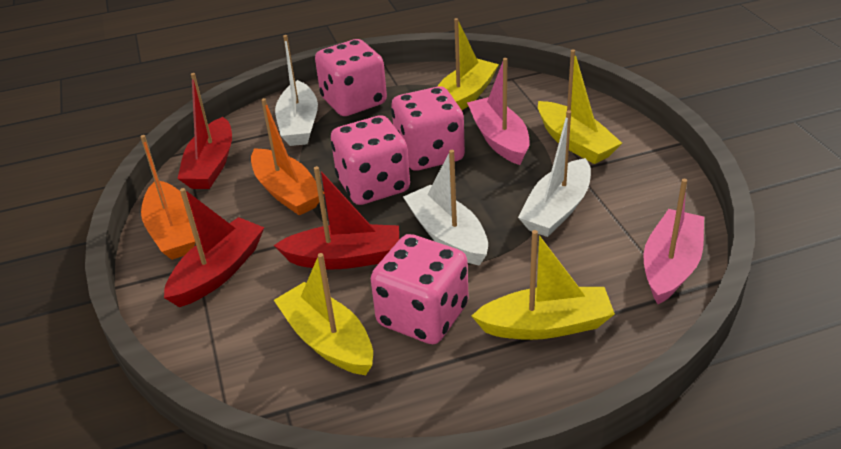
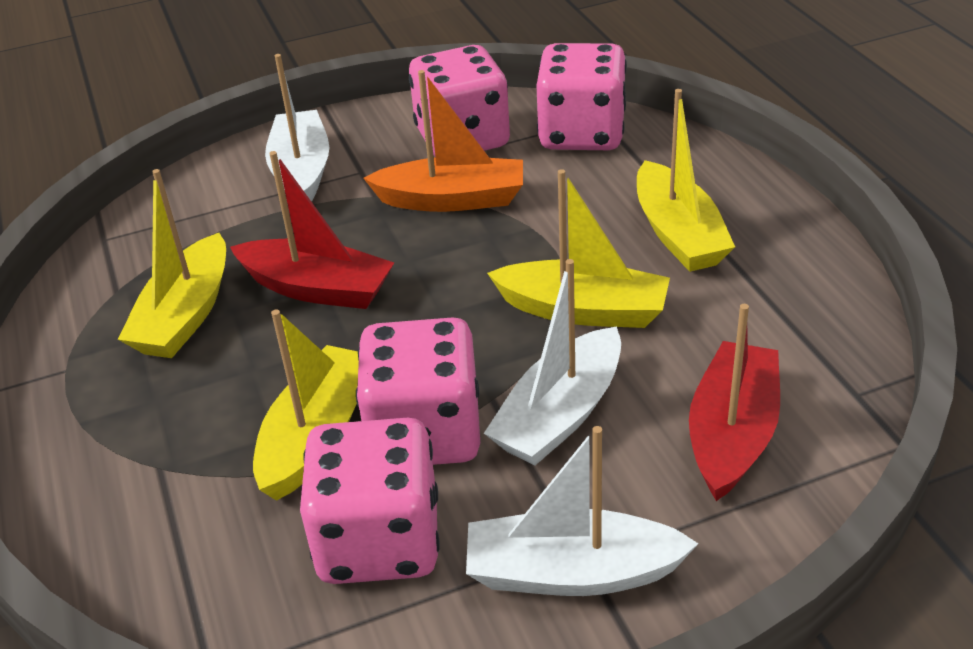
orange boat: 2 -> 1
pink boat: 2 -> 0
red boat: 3 -> 2

